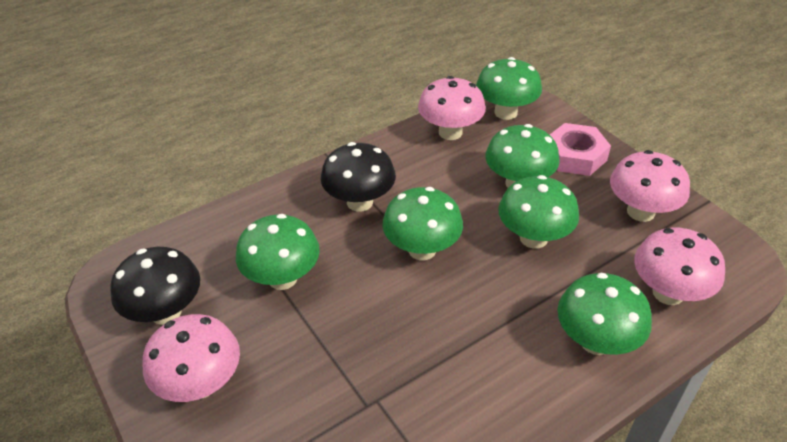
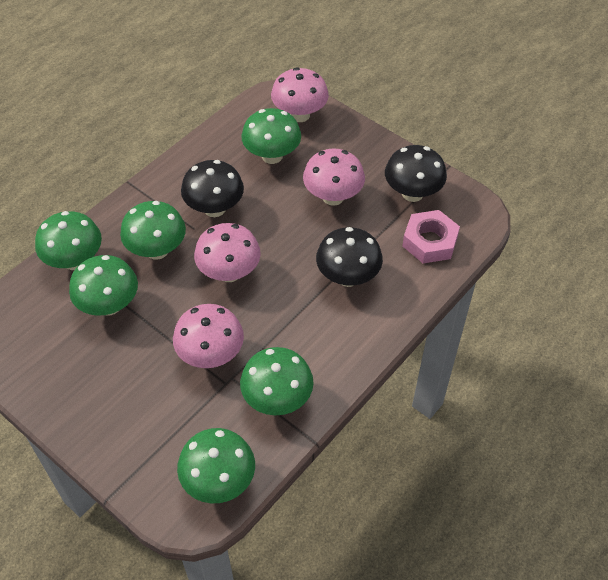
black mushroom: 2 -> 3

